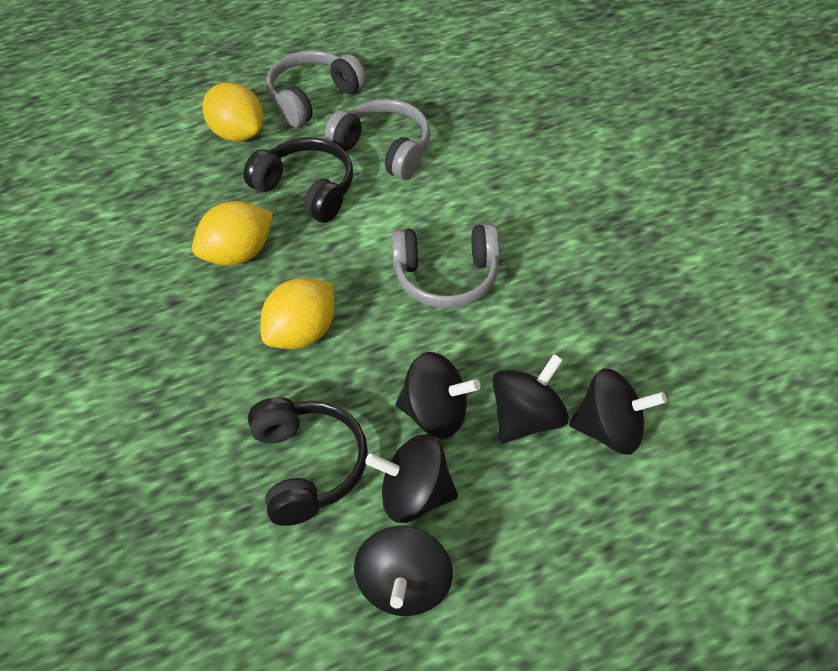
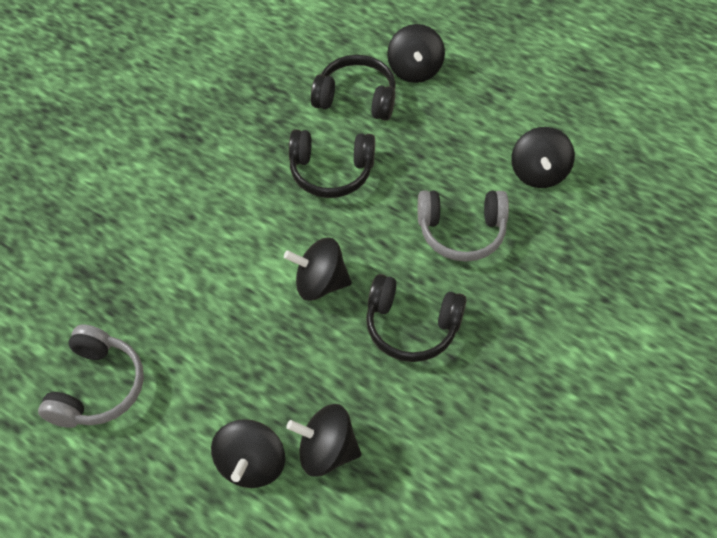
black headphones: 2 -> 3
grey headphones: 3 -> 2
yellow lemon: 3 -> 0

